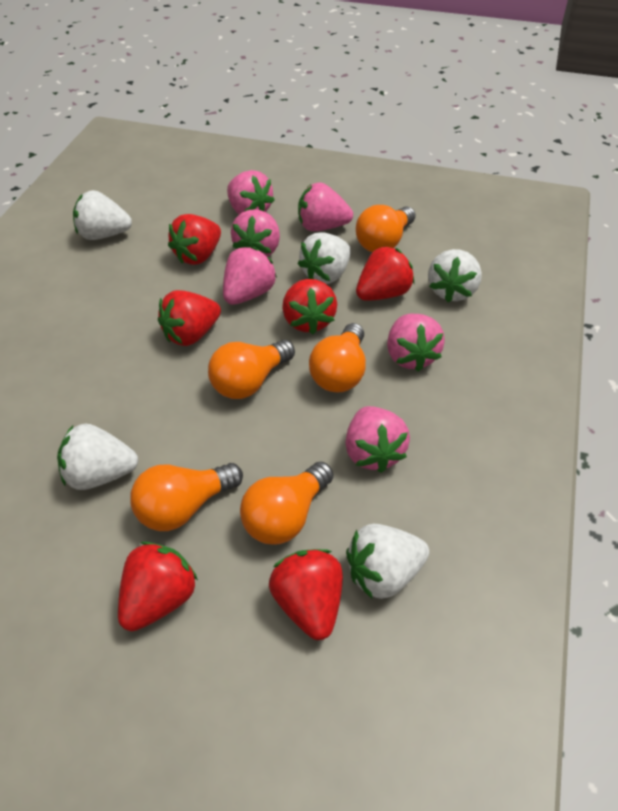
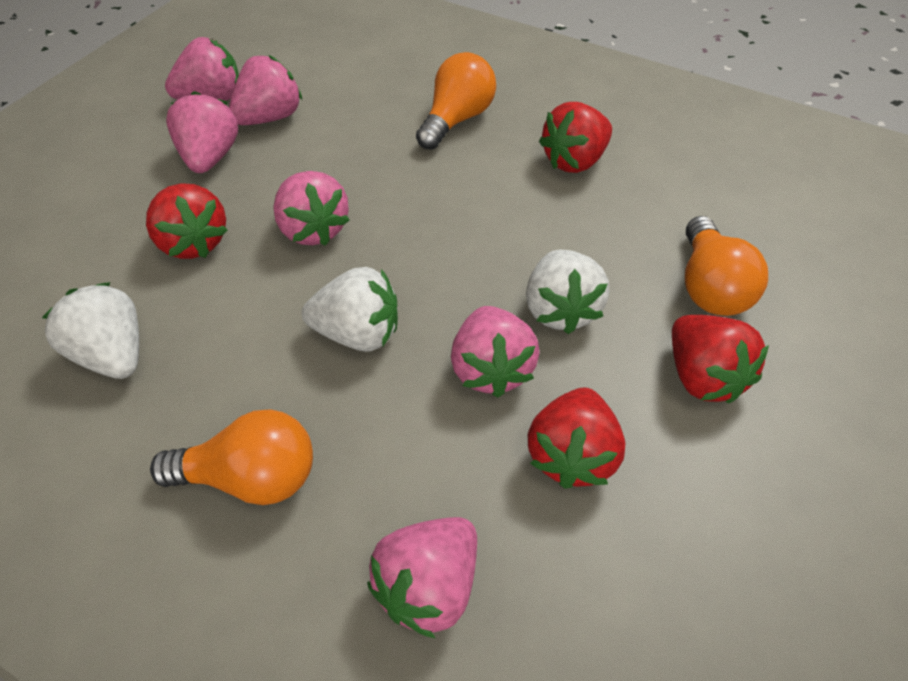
orange light bulb: 5 -> 3
red strawberry: 6 -> 4
white strawberry: 5 -> 3

